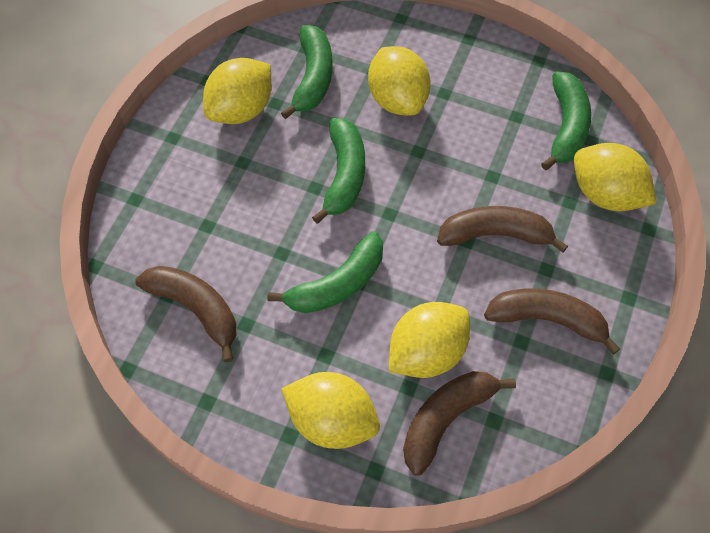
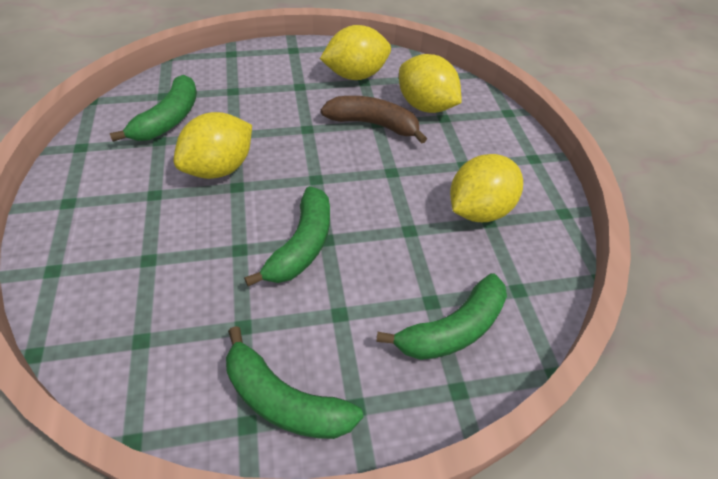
brown banana: 4 -> 1
yellow lemon: 5 -> 4

